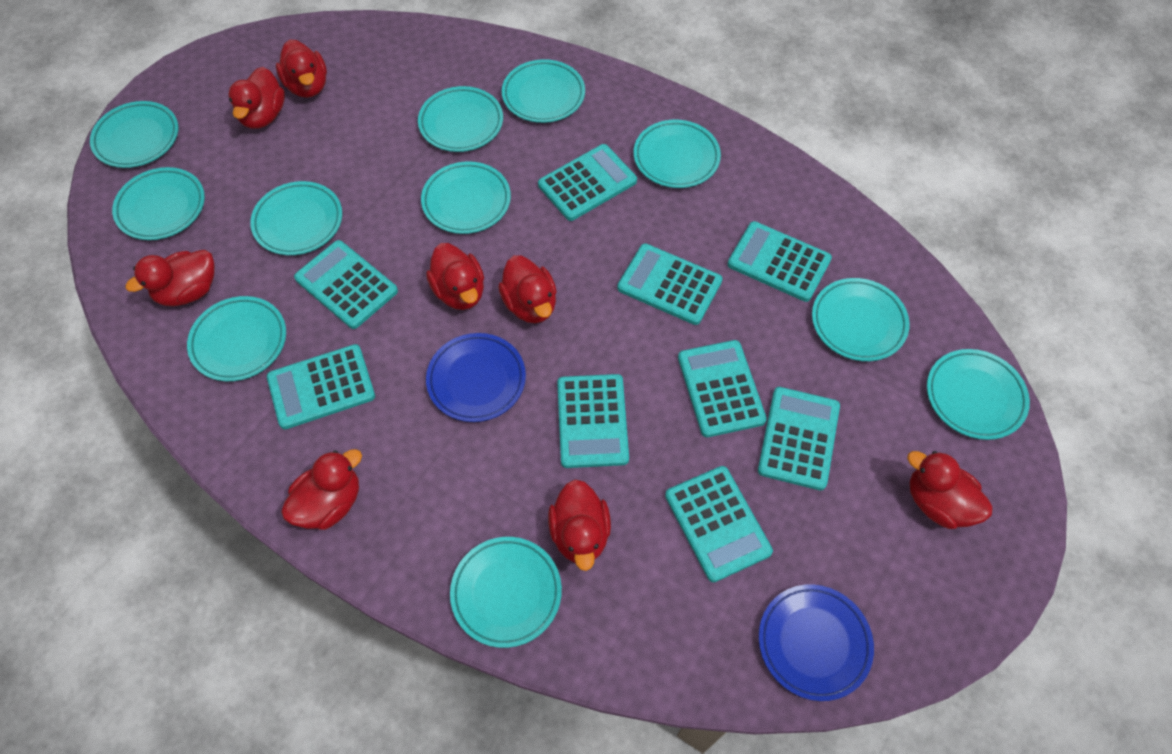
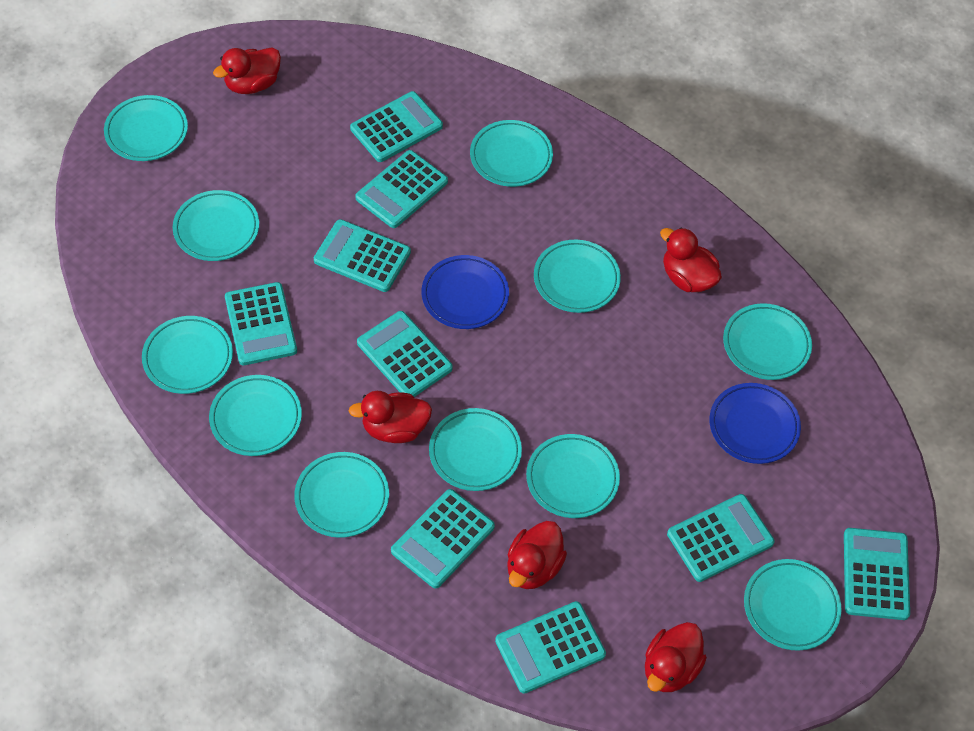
red duck: 8 -> 5

